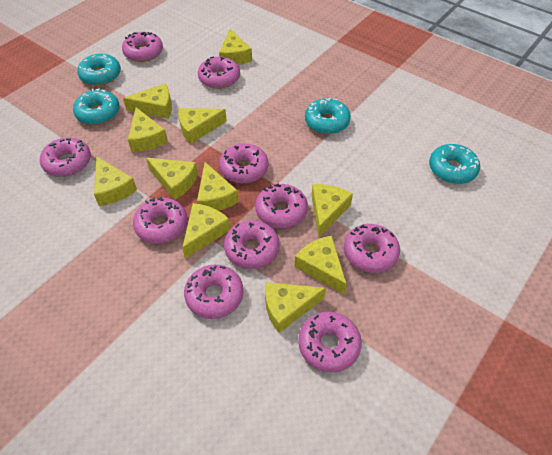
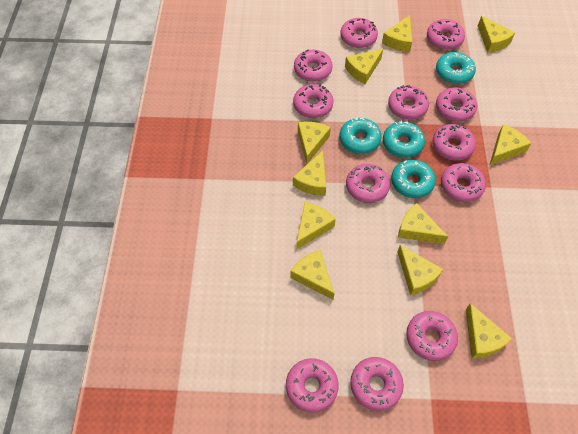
pink donut: 10 -> 12

